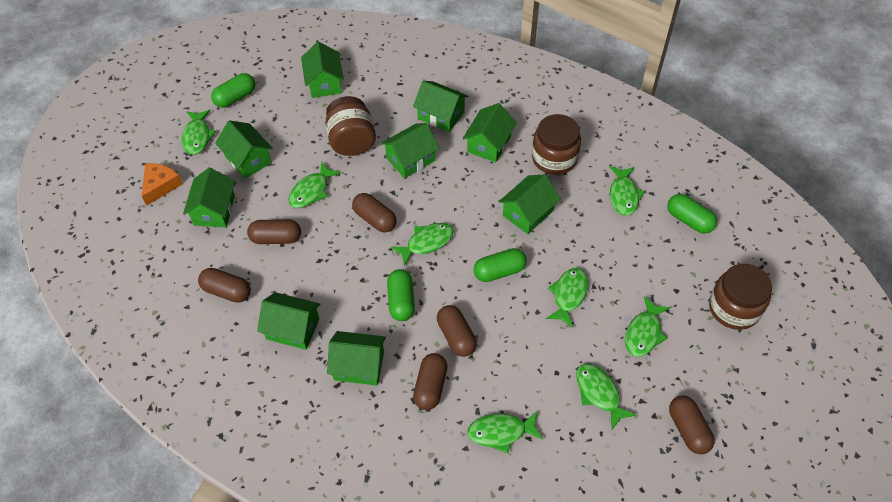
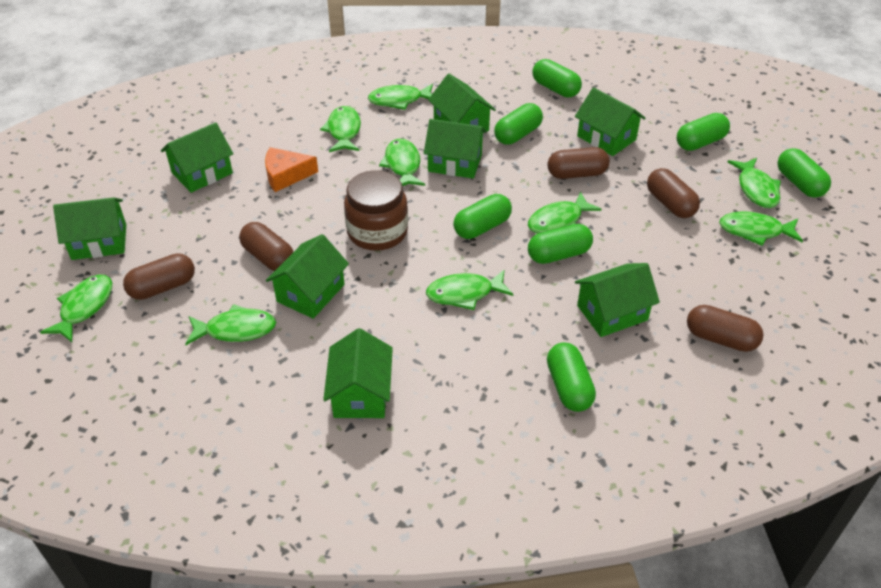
brown capsule: 6 -> 5
brown jar: 3 -> 1
green capsule: 4 -> 7
green fish: 8 -> 9
green house: 9 -> 8

